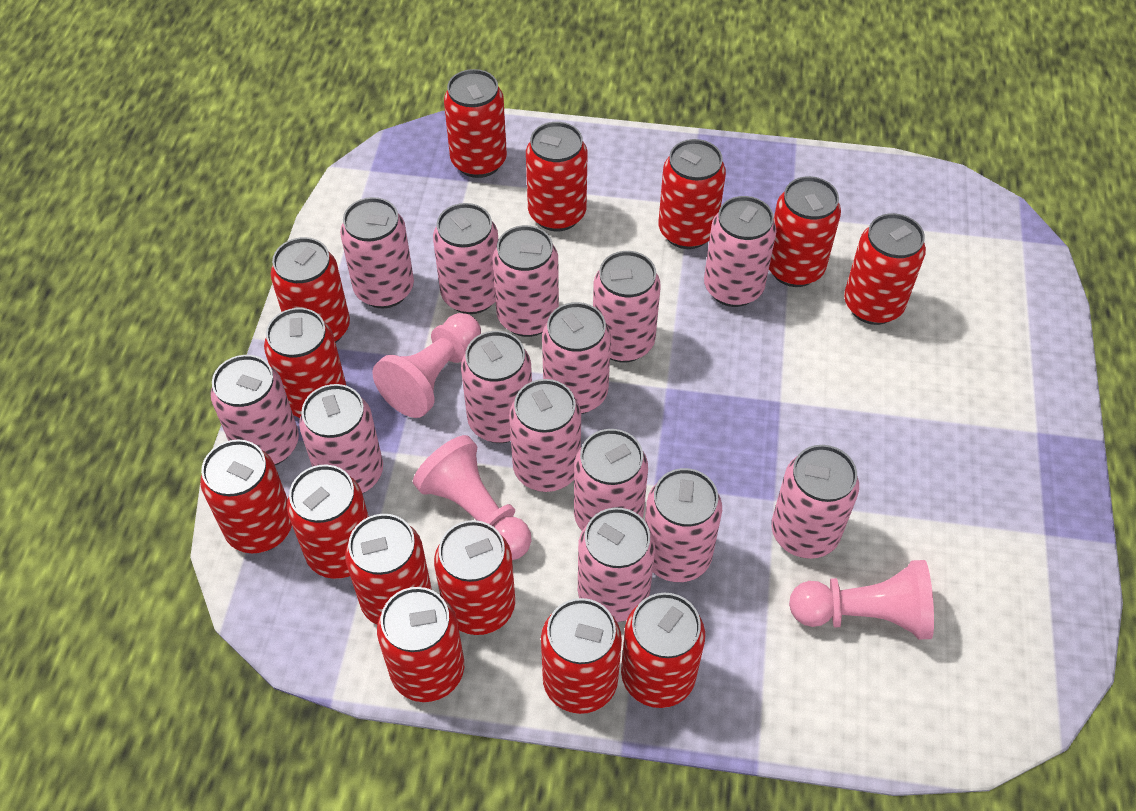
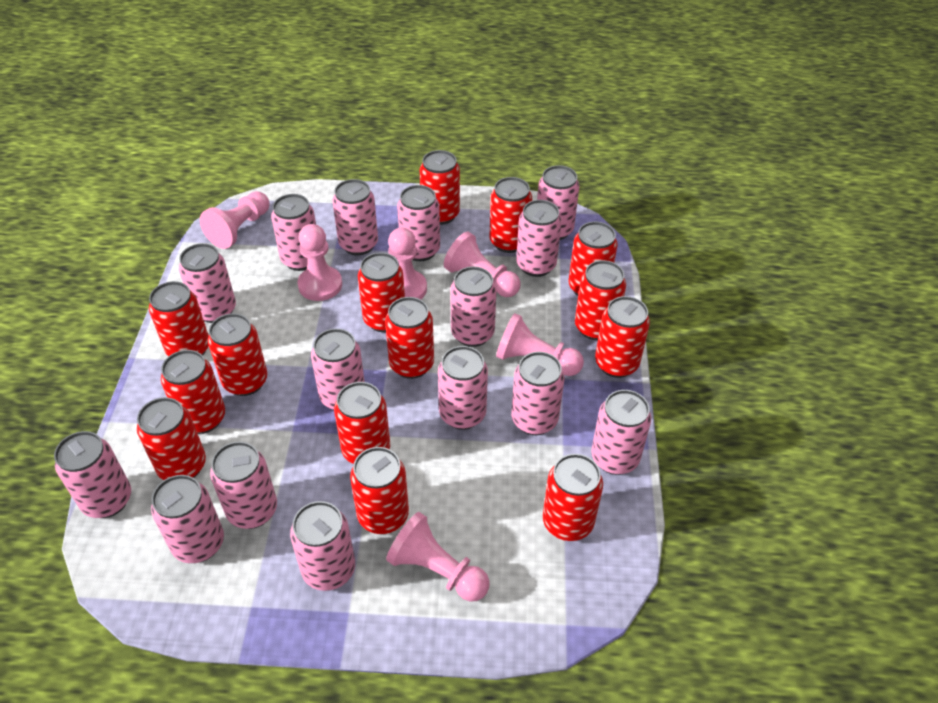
pink can: 14 -> 15
pink pawn: 3 -> 6

